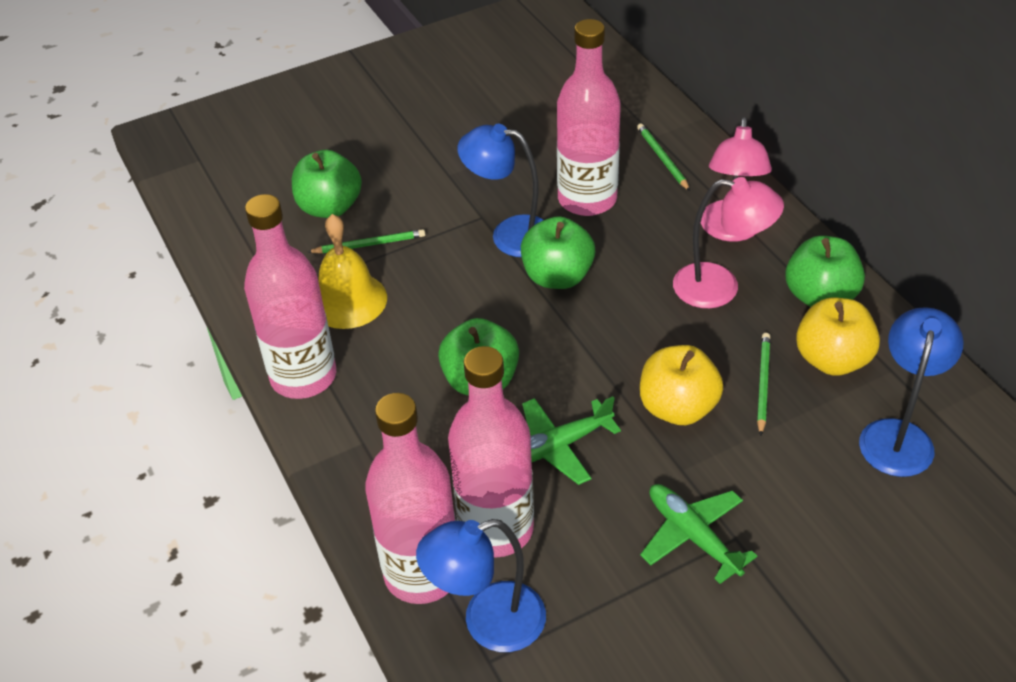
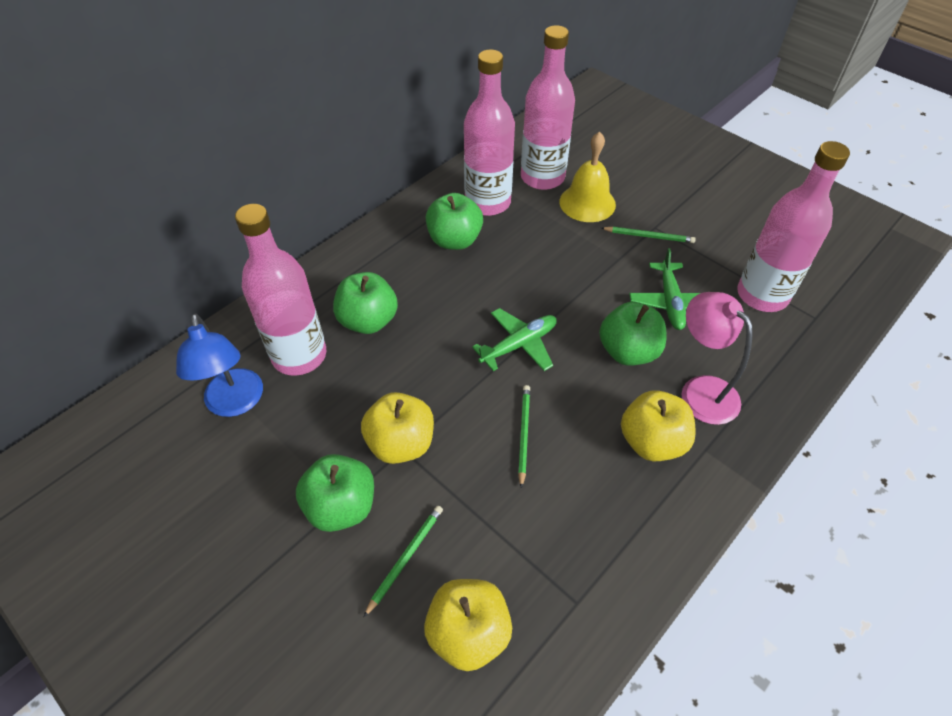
blue lamp: 3 -> 1
pink lamp: 2 -> 1
yellow apple: 2 -> 3

